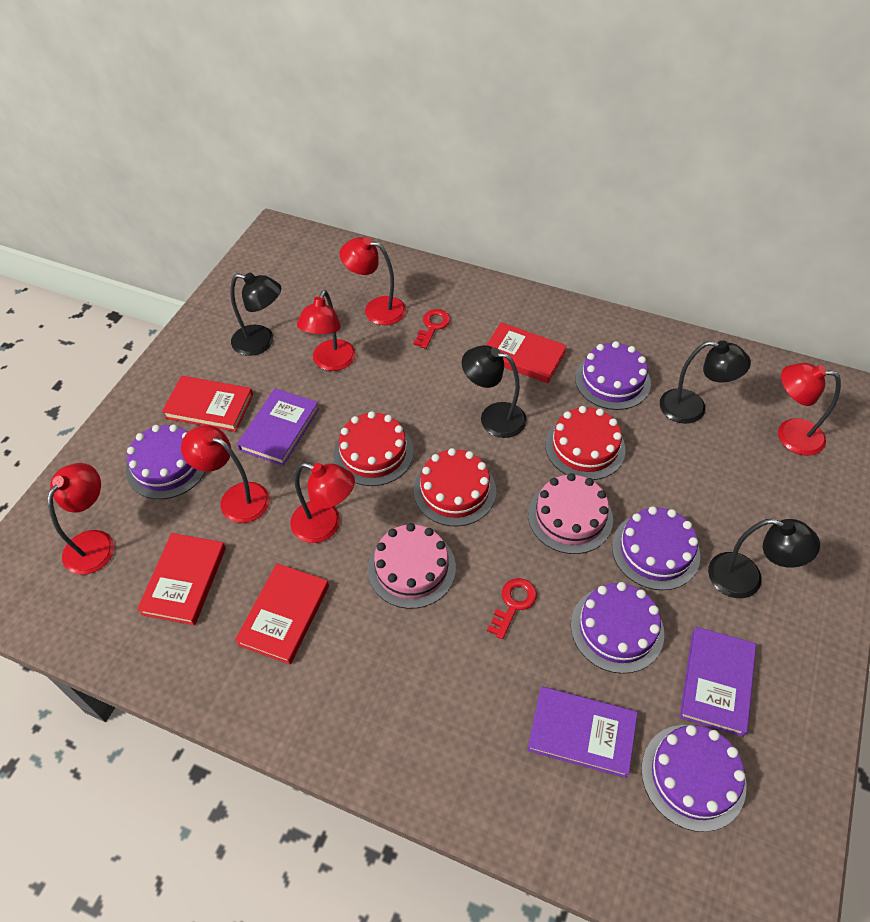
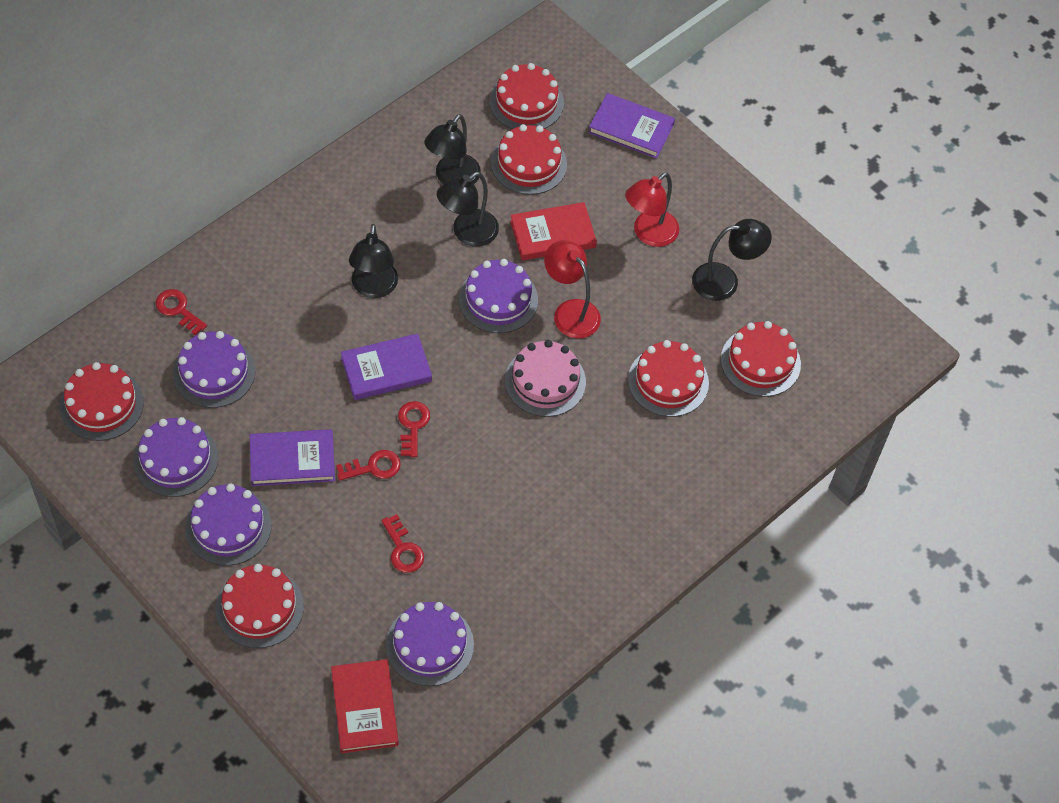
pink cake: 2 -> 1
red book: 4 -> 2
red cake: 3 -> 6
red key: 2 -> 4
red lamp: 6 -> 2

